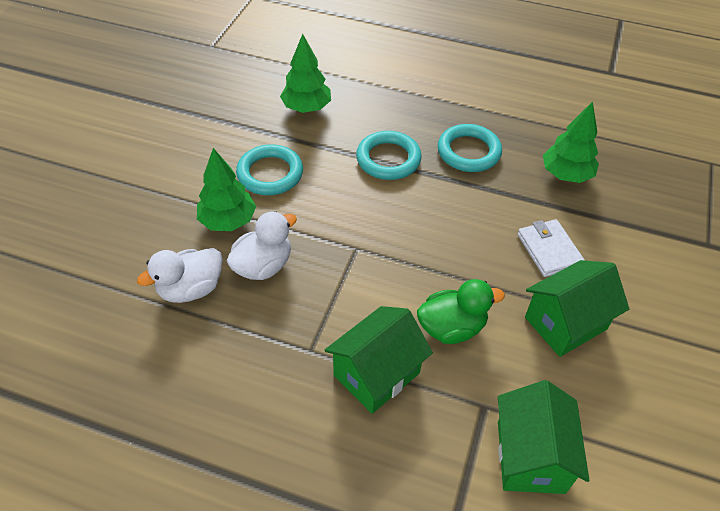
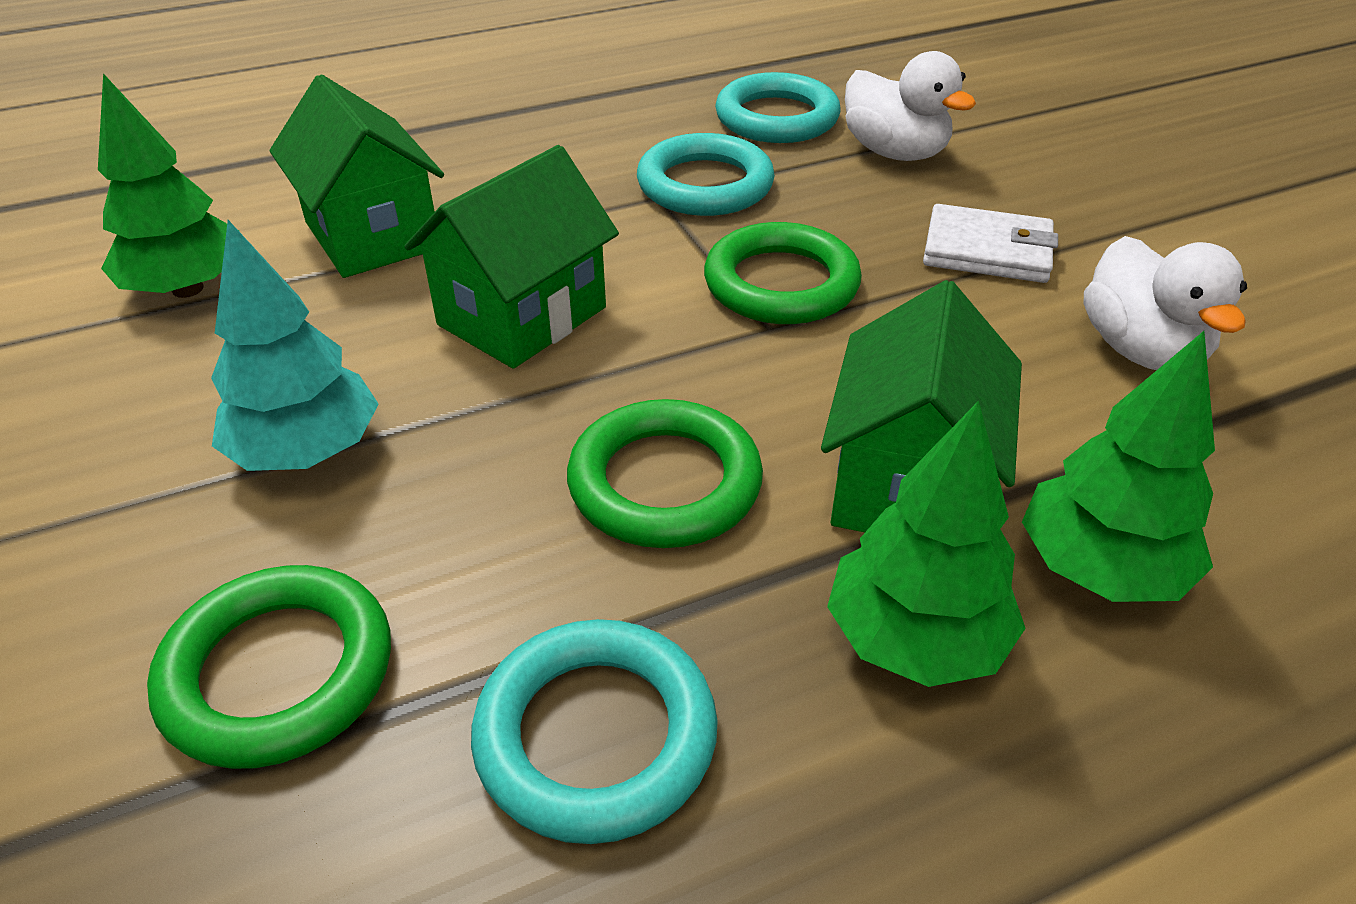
green duck: 1 -> 0
green ring: 0 -> 3
turquoise tree: 0 -> 1

